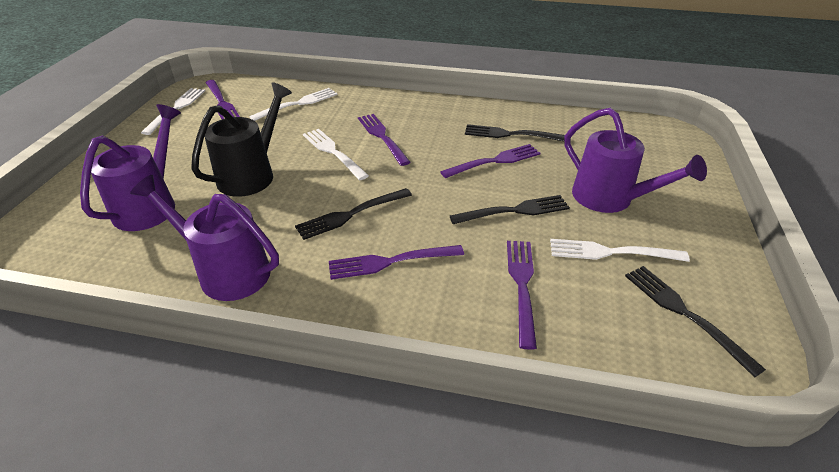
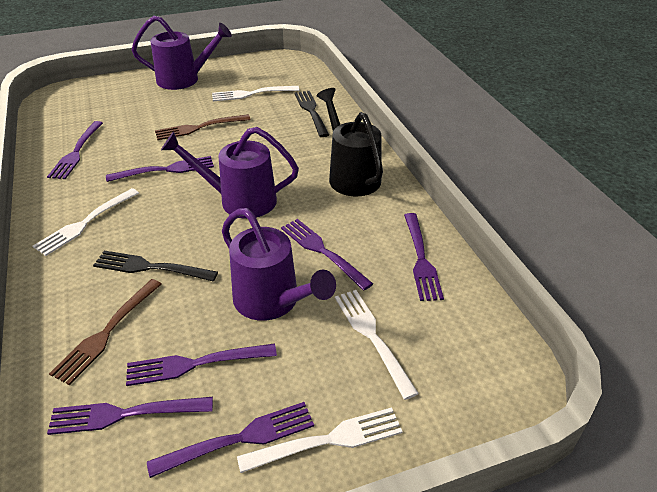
black fork: 4 -> 2
brown fork: 0 -> 2
purple fork: 5 -> 7

